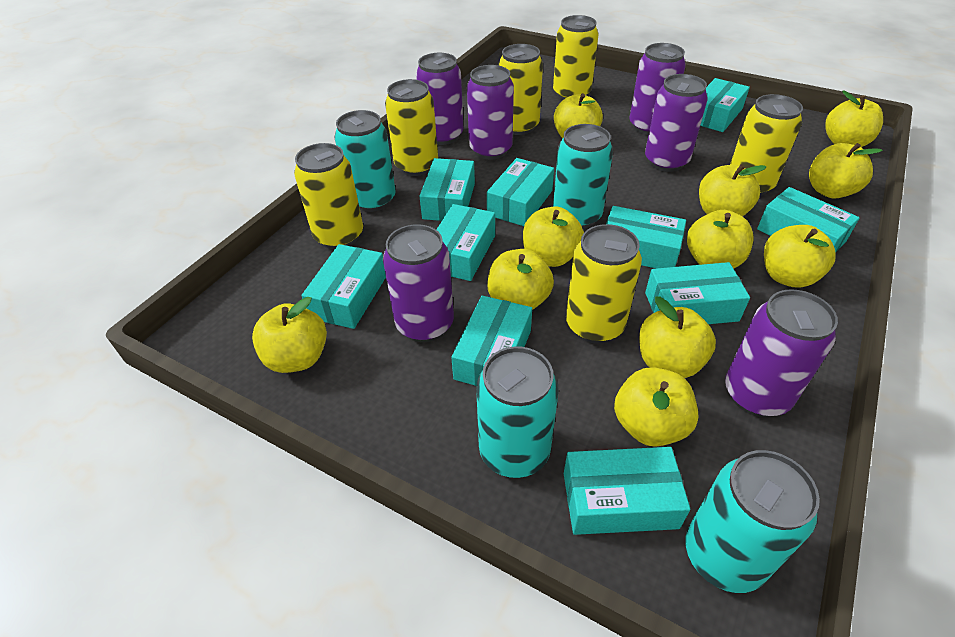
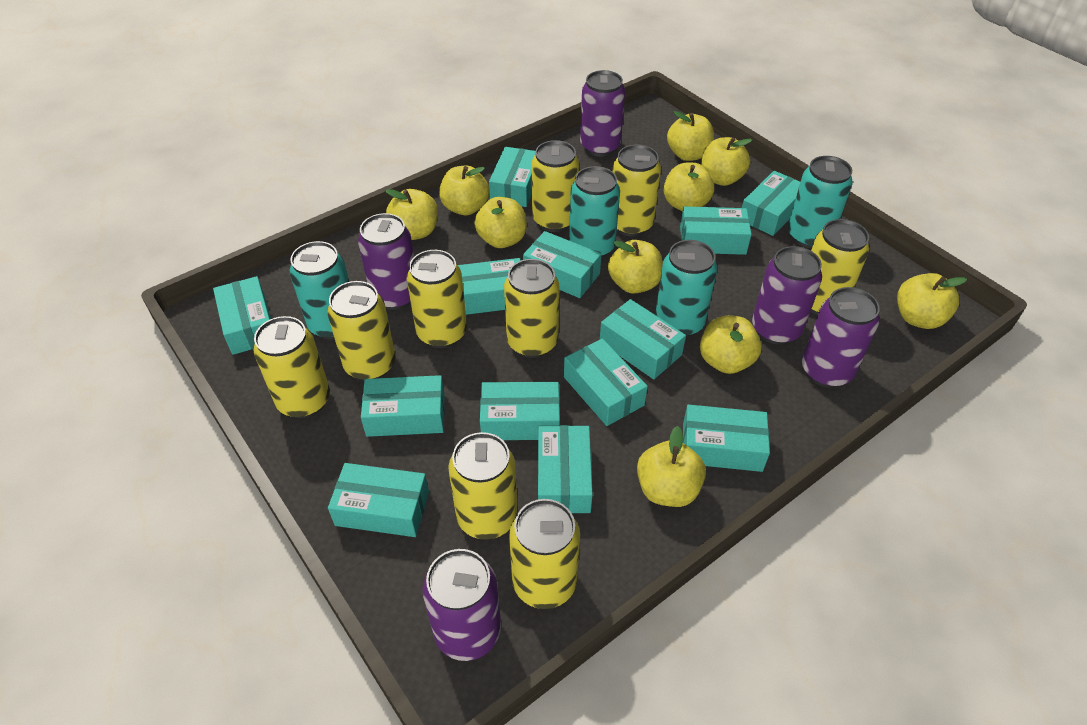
purple can: 6 -> 5
turquoise box: 10 -> 13
yellow apple: 11 -> 10
yellow can: 6 -> 9

